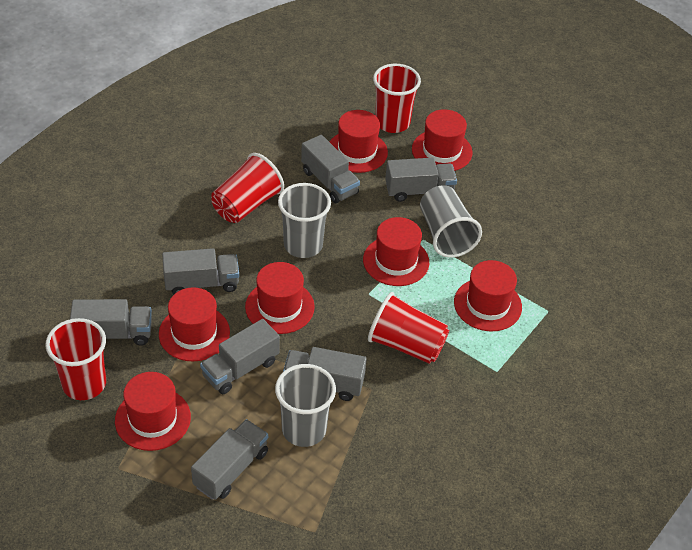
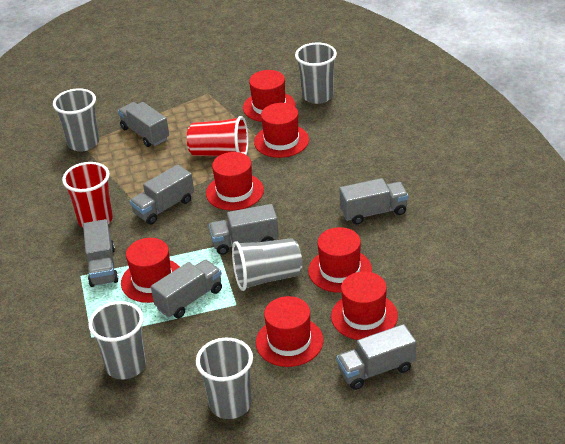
grey cup: 3 -> 5
red cup: 4 -> 2

